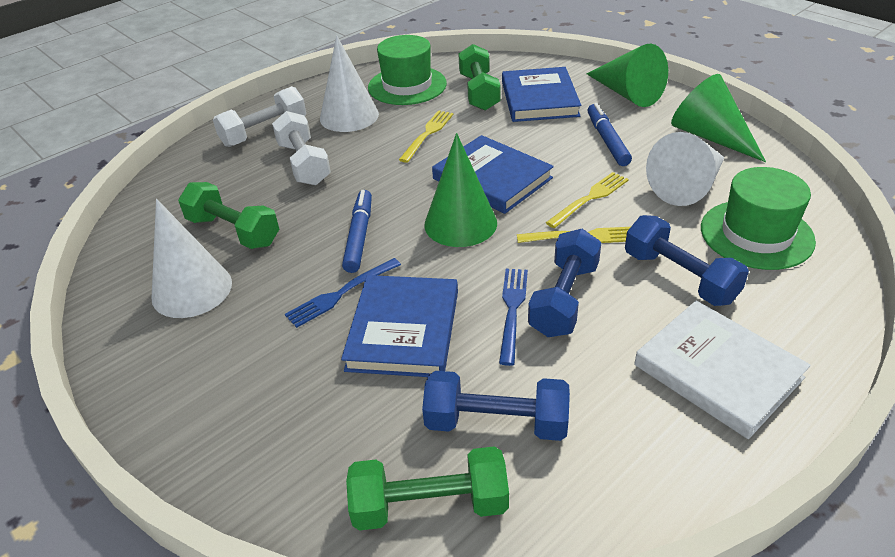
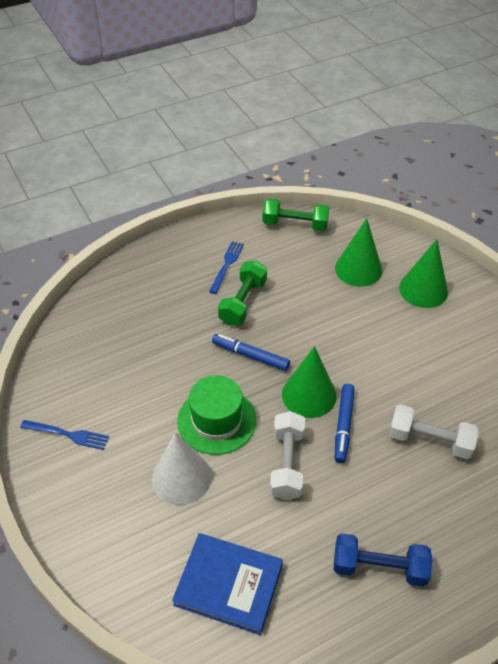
blue book: 3 -> 1
blue dumbbell: 3 -> 1
green dumbbell: 3 -> 2
green hat: 2 -> 1
white book: 1 -> 0
white cone: 3 -> 1
yellow fork: 3 -> 0

